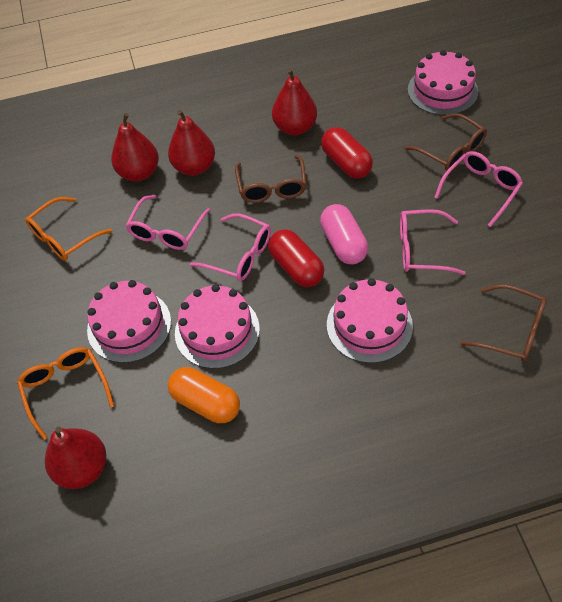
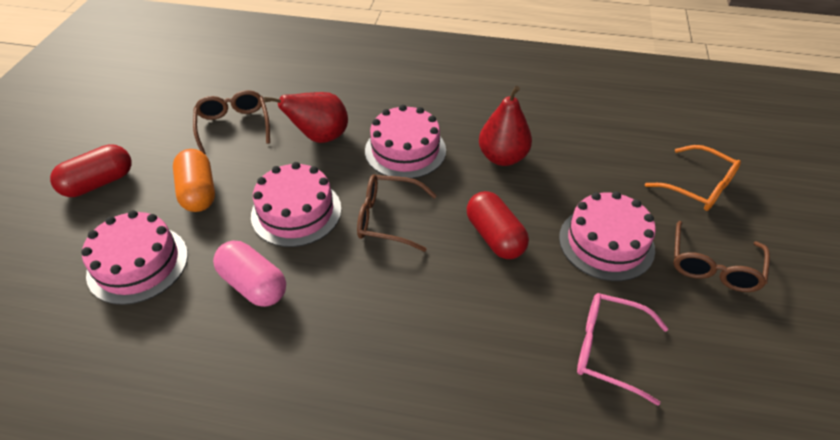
orange glasses: 2 -> 1
pink glasses: 4 -> 1
red pear: 4 -> 2

